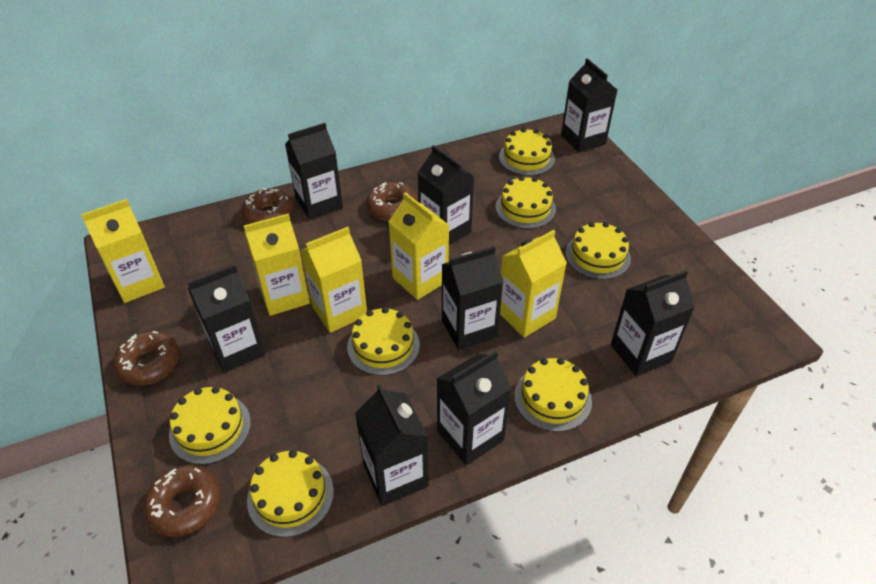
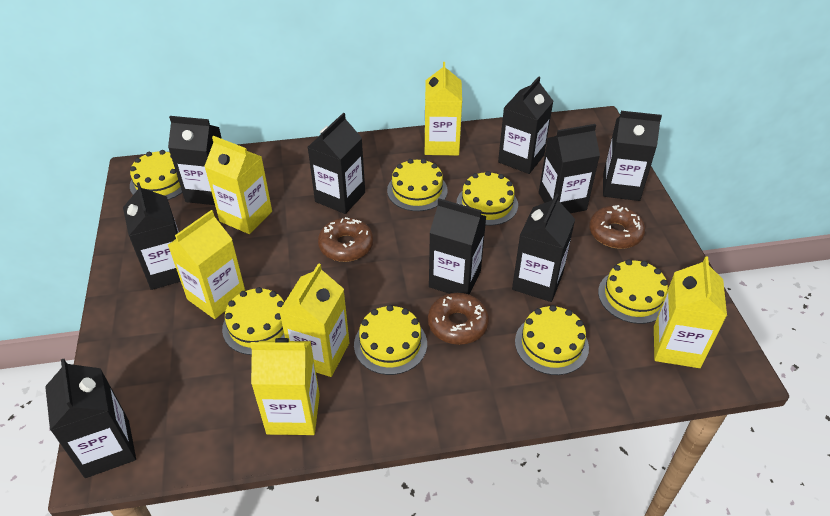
black carton: 8 -> 9
brown donut: 4 -> 3
yellow carton: 5 -> 6

